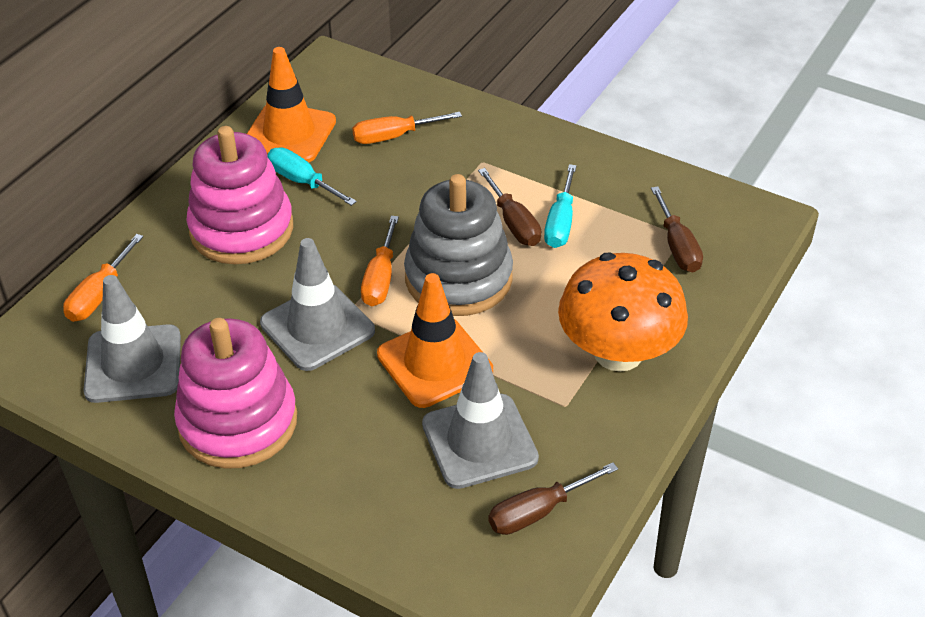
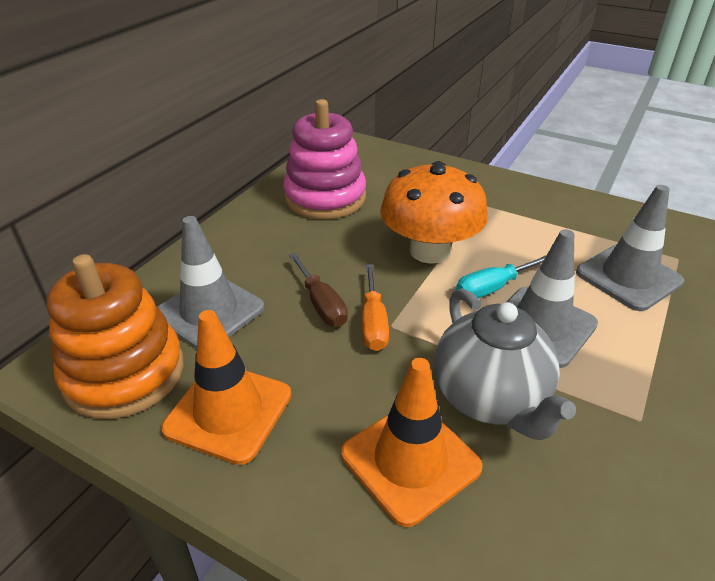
brown screwdriver: 3 -> 1
grey stacking toy: 1 -> 0
grey teapot: 0 -> 1
orange screwdriver: 3 -> 1
orange stacking toy: 0 -> 1
pink stacking toy: 2 -> 1
turquoise screwdriver: 2 -> 1

